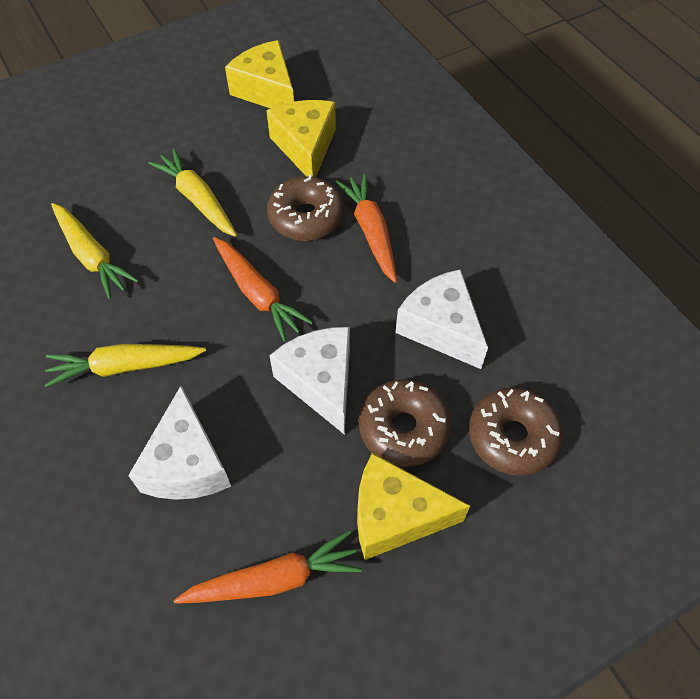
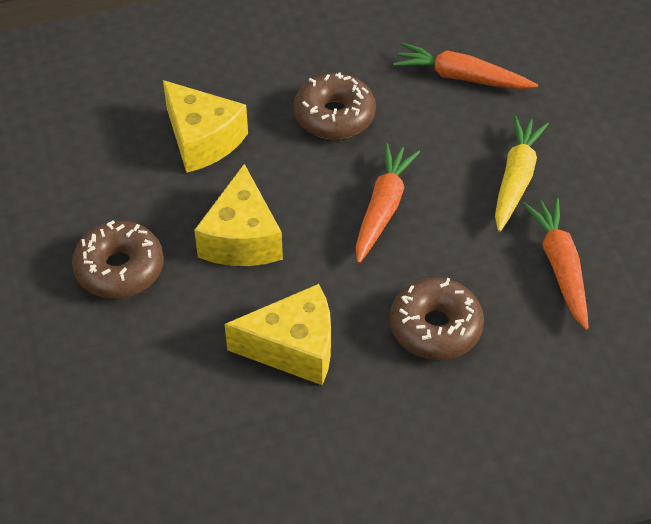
white cheese: 3 -> 0
yellow carrot: 3 -> 1

